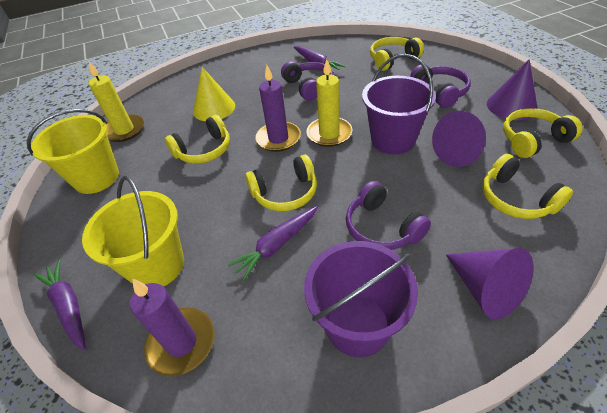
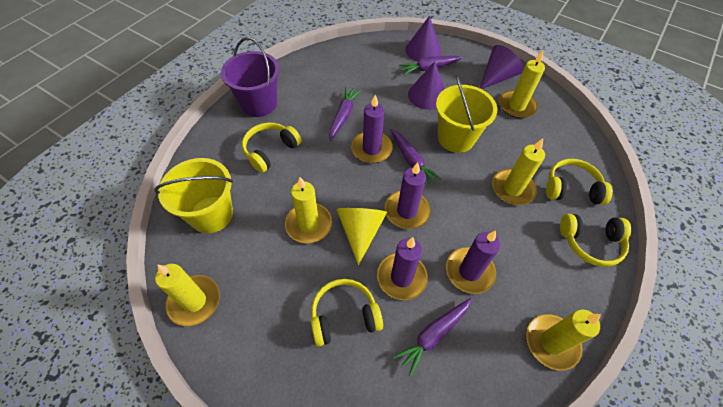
purple bucket: 2 -> 1
purple candle: 2 -> 4
purple carrot: 3 -> 4
purple headphones: 3 -> 0
yellow candle: 2 -> 5
yellow headphones: 5 -> 4

